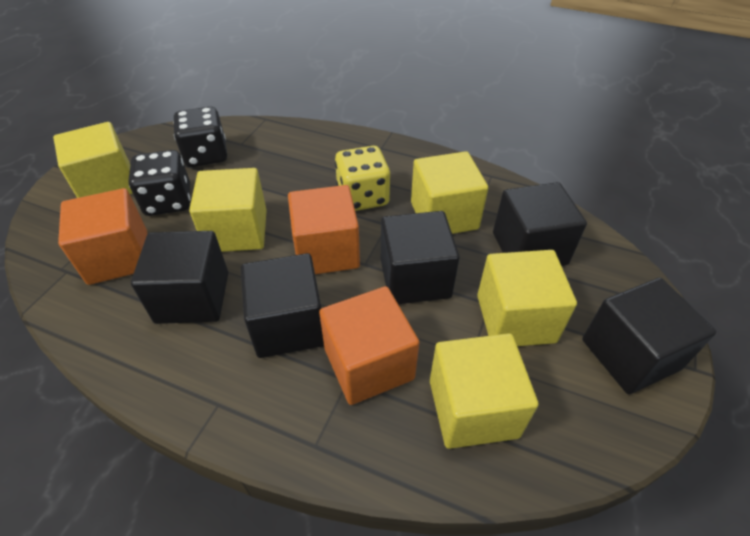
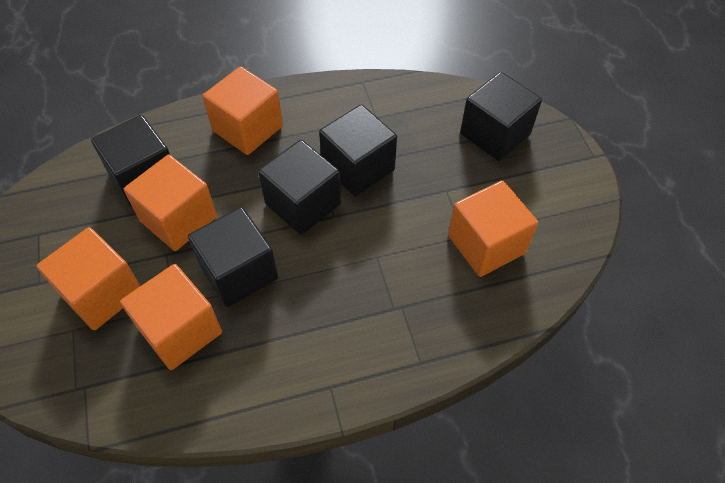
black dice: 2 -> 0
orange cube: 3 -> 5
yellow cube: 5 -> 0
yellow dice: 1 -> 0

